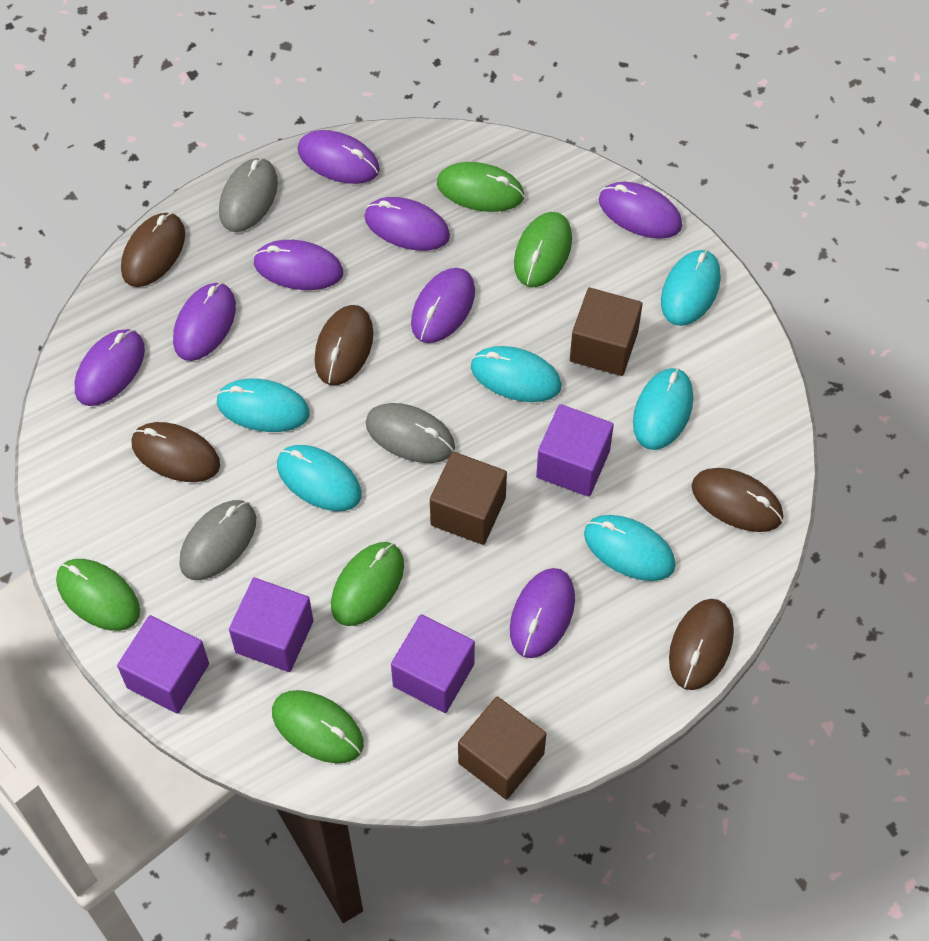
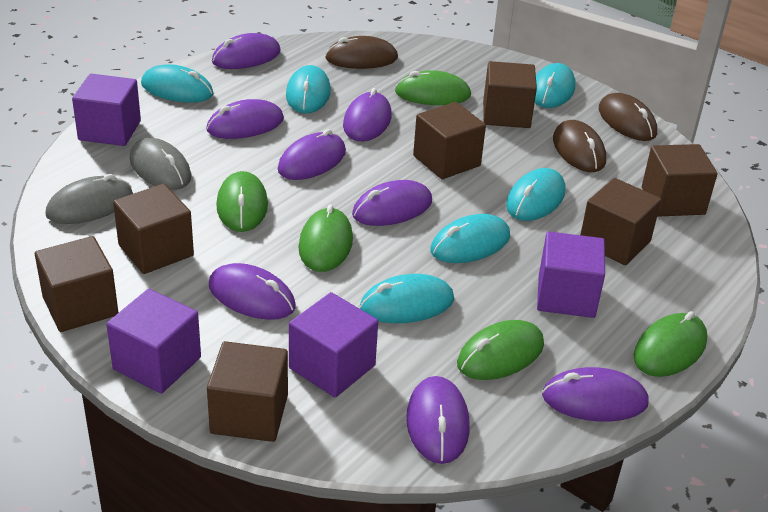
brown cube: 3 -> 7
brown mouse: 5 -> 3
grey mouse: 3 -> 2

